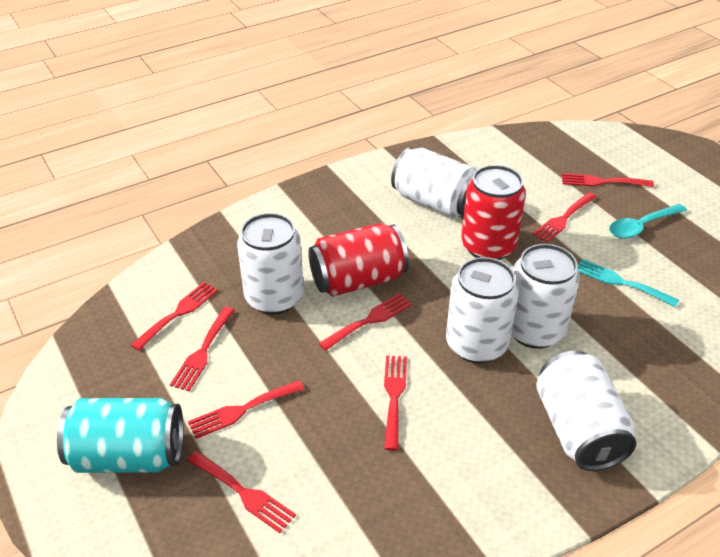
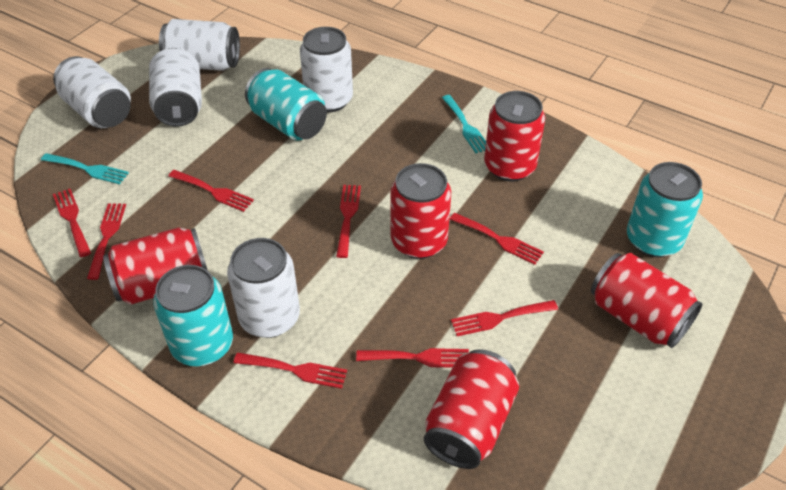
red can: 2 -> 5
turquoise can: 1 -> 3
turquoise fork: 1 -> 2
turquoise spoon: 1 -> 0

